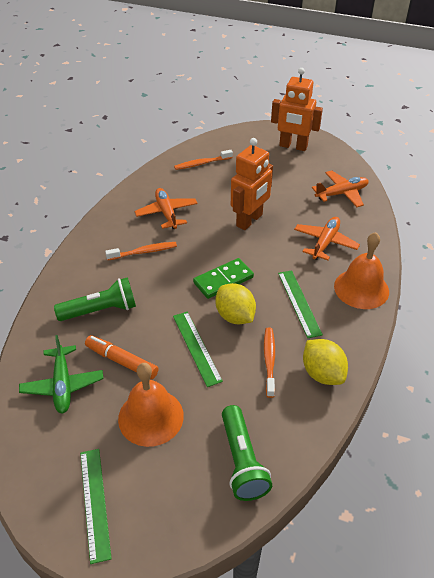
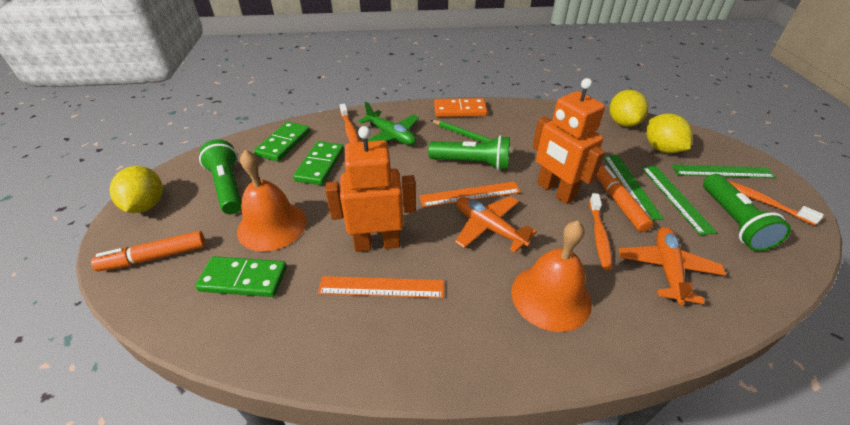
green domino: 1 -> 3
green flashlight: 2 -> 3
green pencil: 0 -> 1
orange domino: 0 -> 1
orange marker: 1 -> 2
orange plane: 3 -> 2
orange ruler: 0 -> 2
yellow lemon: 2 -> 3

